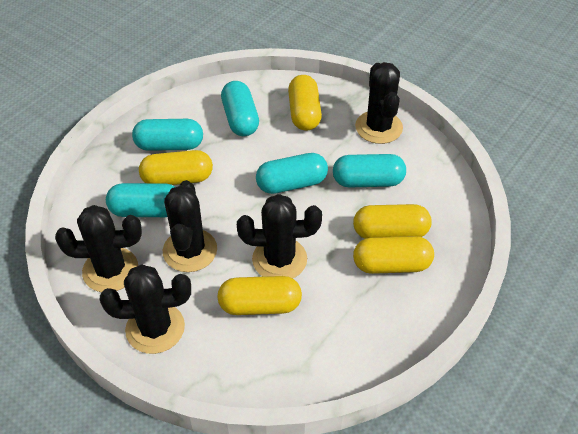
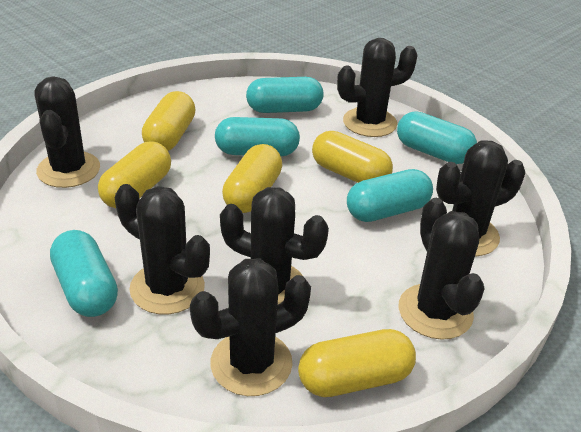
black cactus: 5 -> 7

